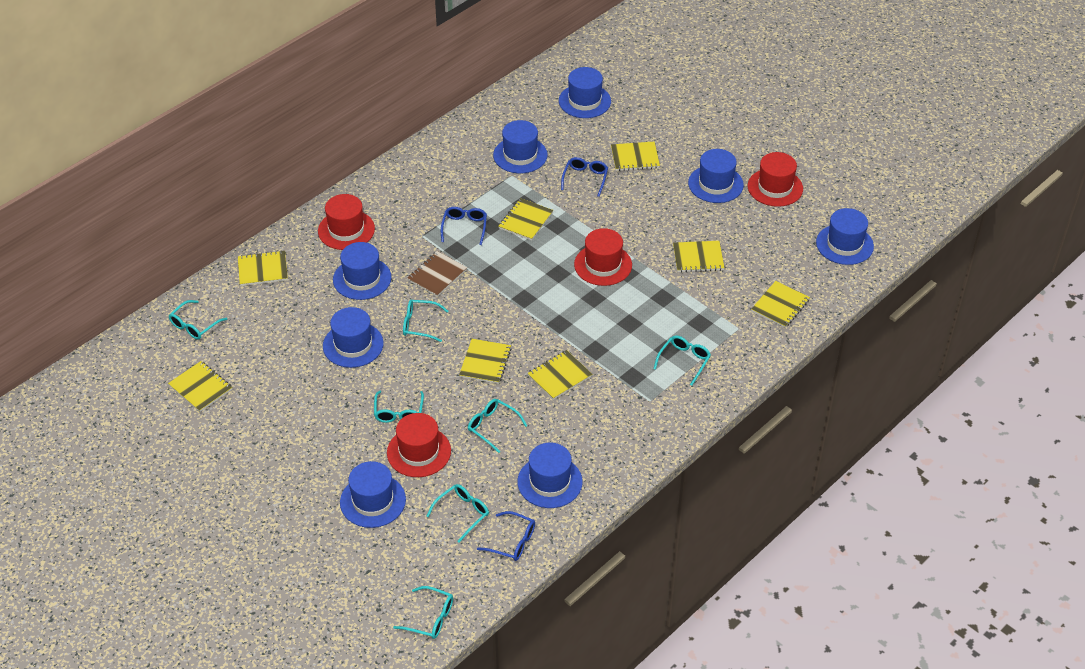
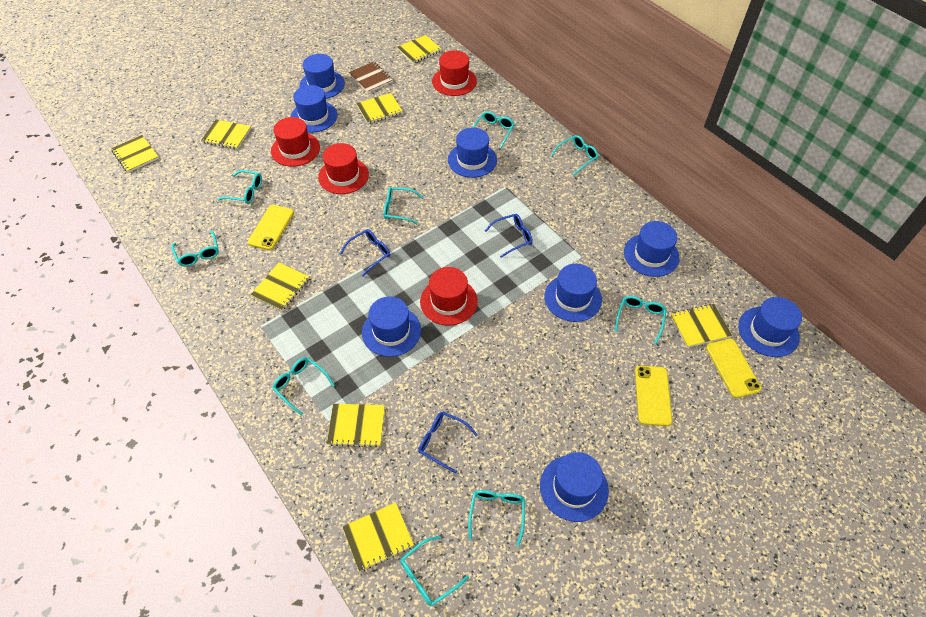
turquoise glasses: 7 -> 9
yellow phone: 0 -> 3

